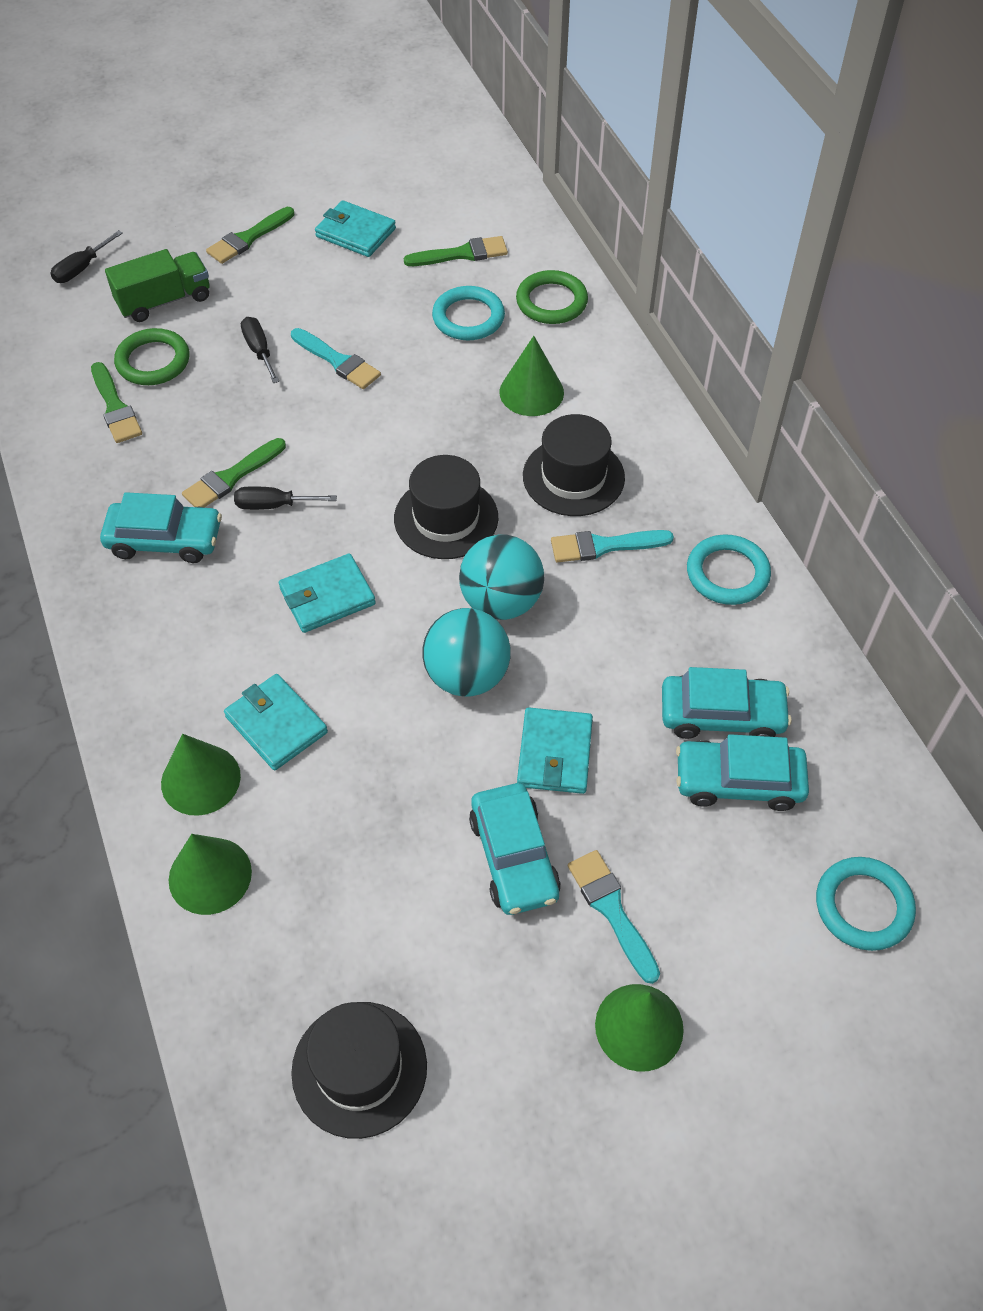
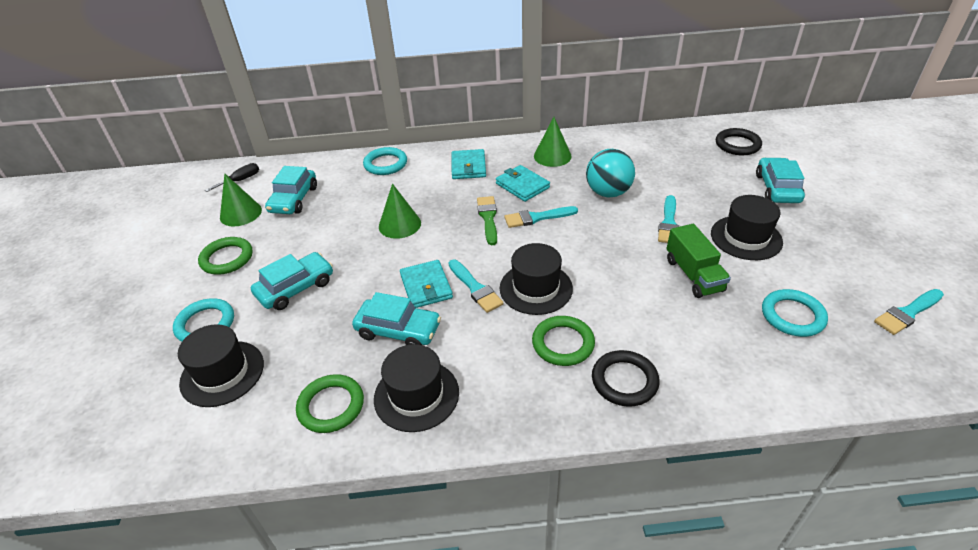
black hat: 3 -> 4
black ring: 0 -> 2
black screwdriver: 3 -> 1
green brush: 4 -> 1
green cone: 4 -> 3
green ring: 2 -> 3
turquoise ball: 2 -> 1
turquoise brush: 3 -> 4
turquoise wallet: 4 -> 3

